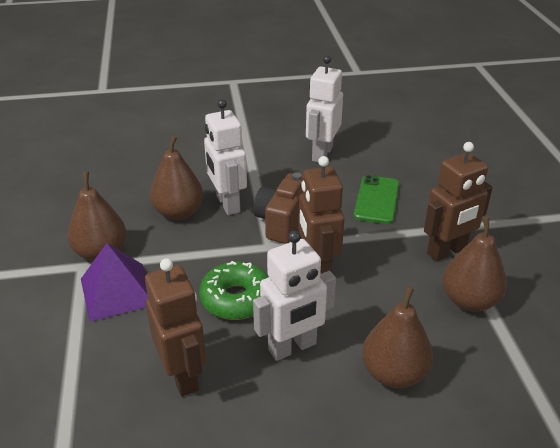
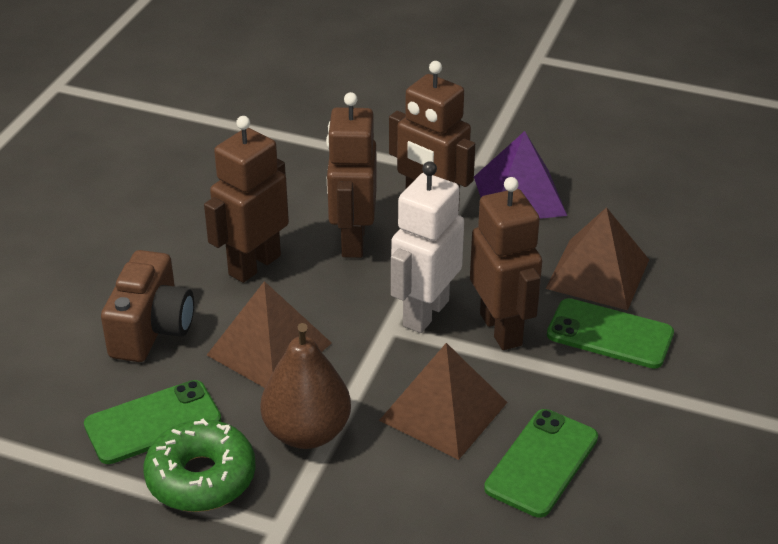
brown pear: 4 -> 1
brown pyramid: 0 -> 3
brown robot: 3 -> 4
green phone: 1 -> 3
white robot: 3 -> 1

